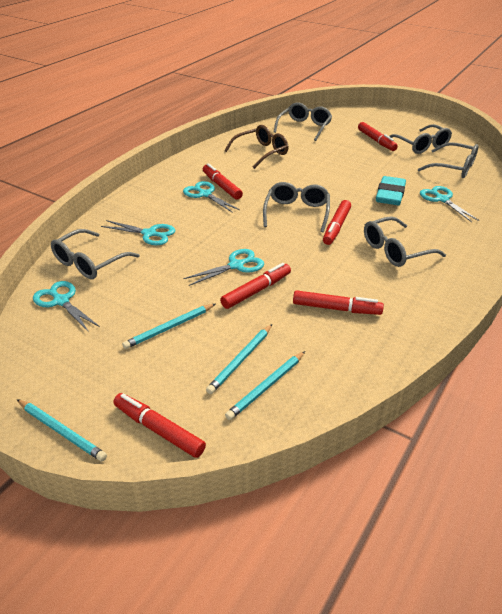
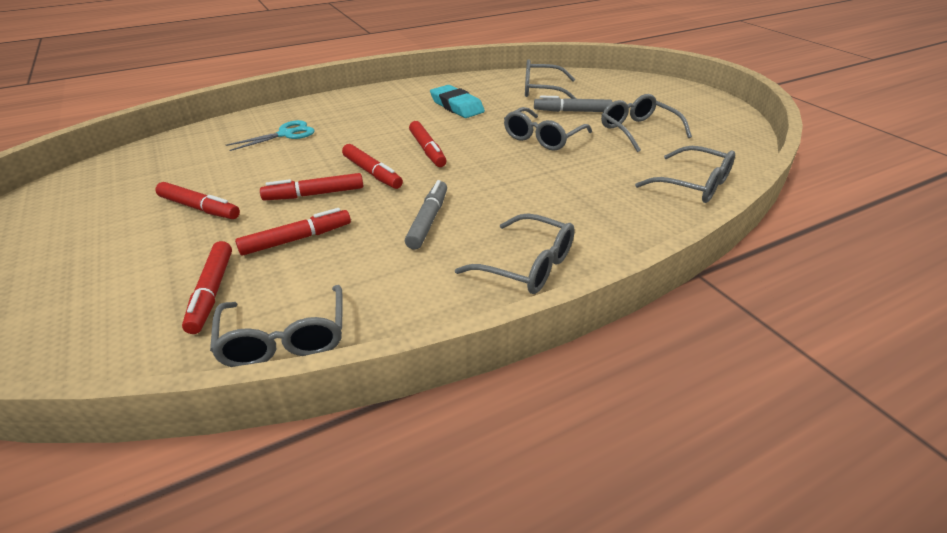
brown glasses: 1 -> 0
grey marker: 0 -> 2
turquoise pencil: 4 -> 0
turquoise scissors: 5 -> 1

